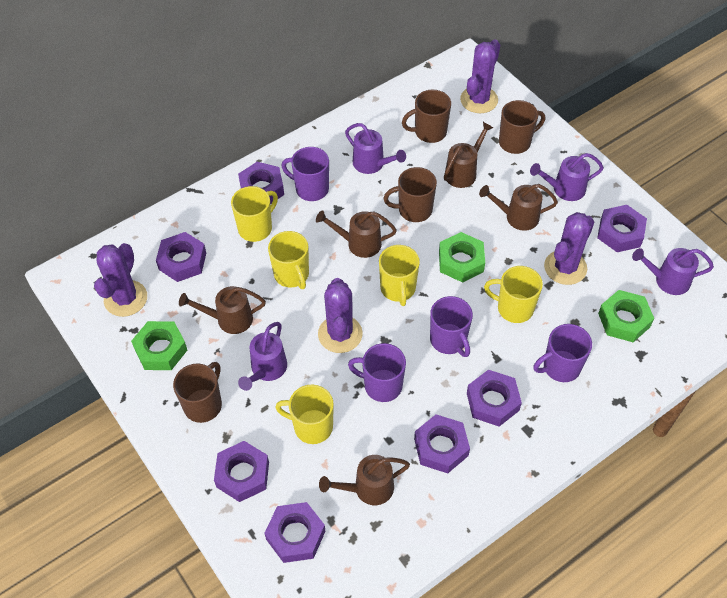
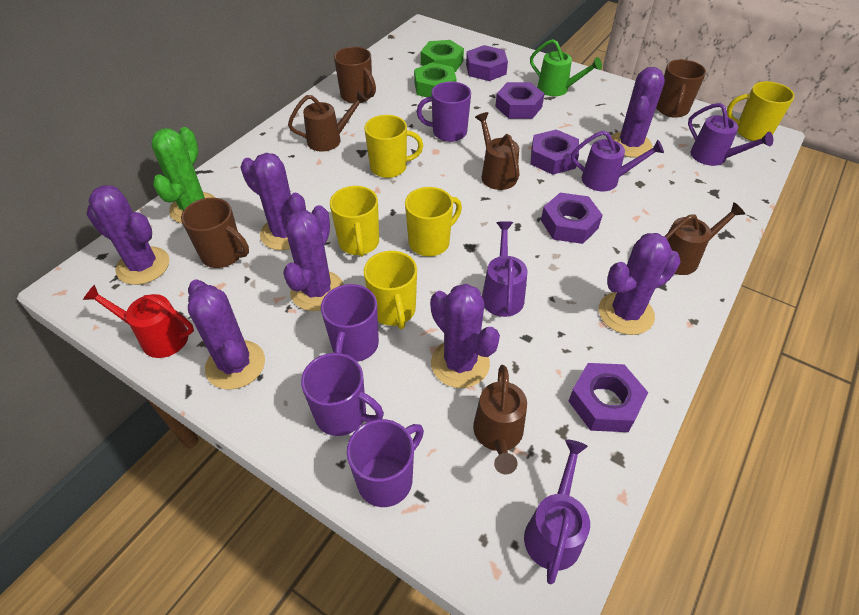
brown mug: 4 -> 3
brown watering can: 5 -> 4
green cactus: 0 -> 1
green nut: 3 -> 2
green watering can: 0 -> 1
purple cactus: 4 -> 7
purple nut: 7 -> 5
red watering can: 0 -> 1

